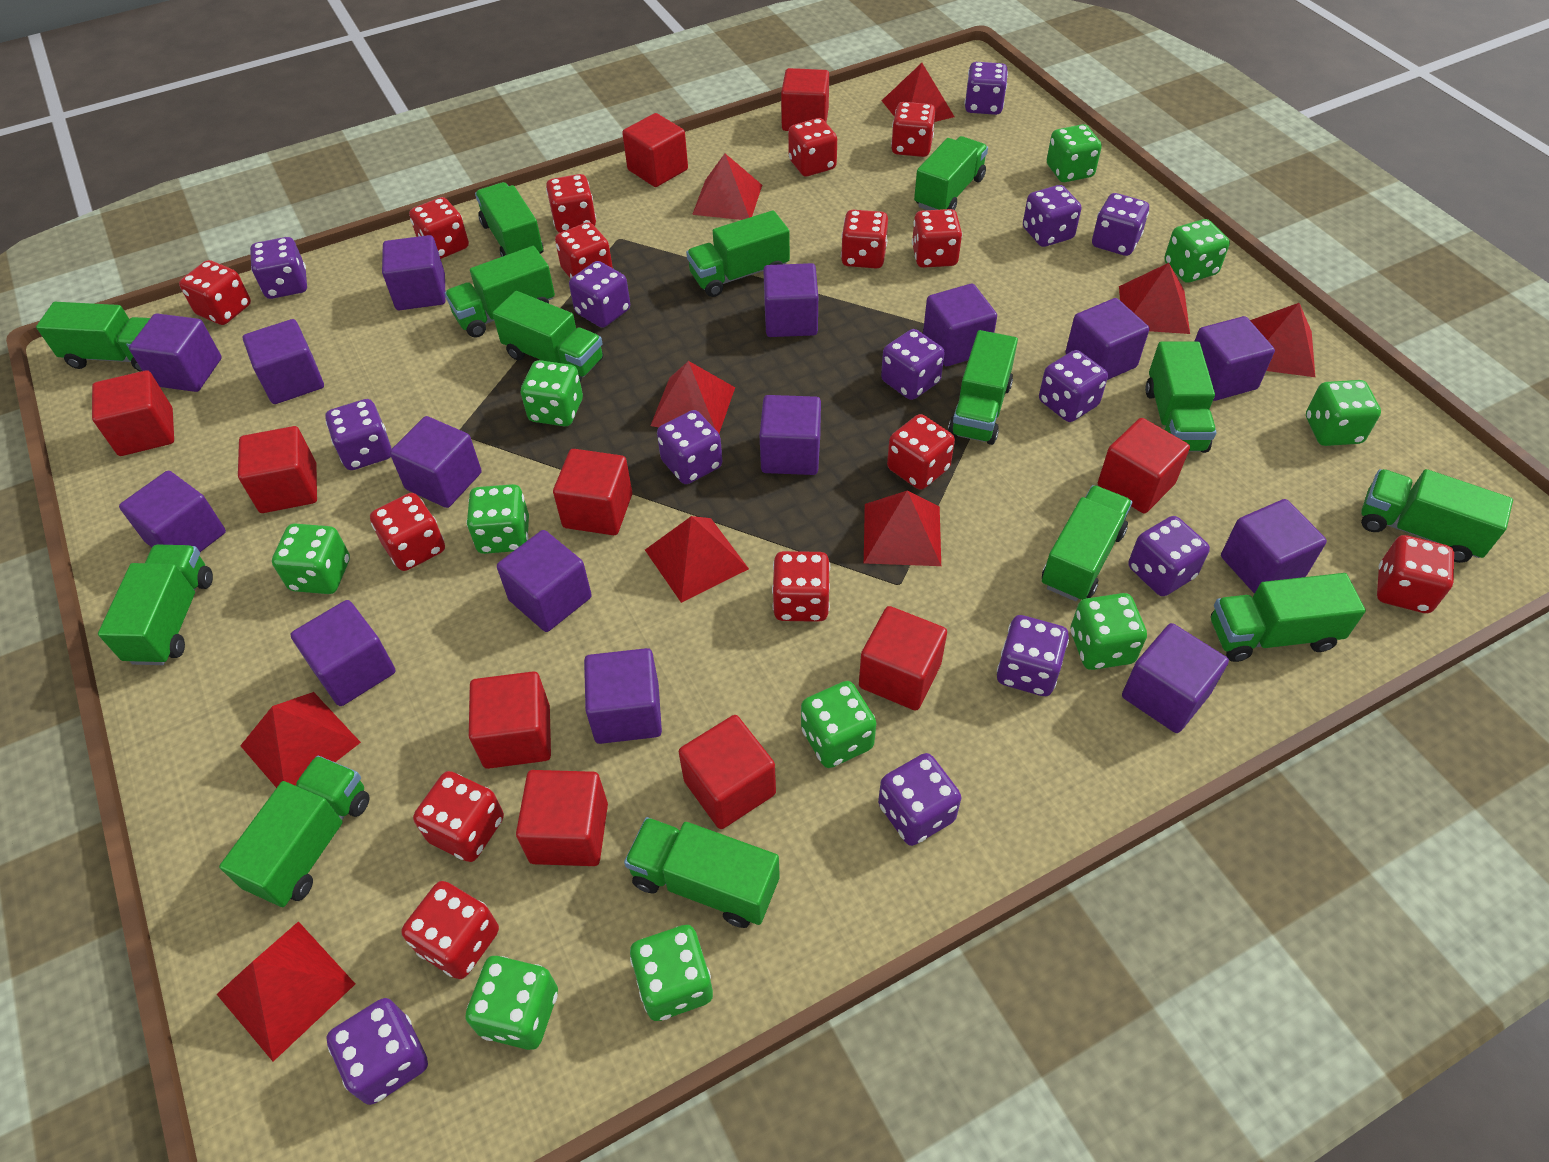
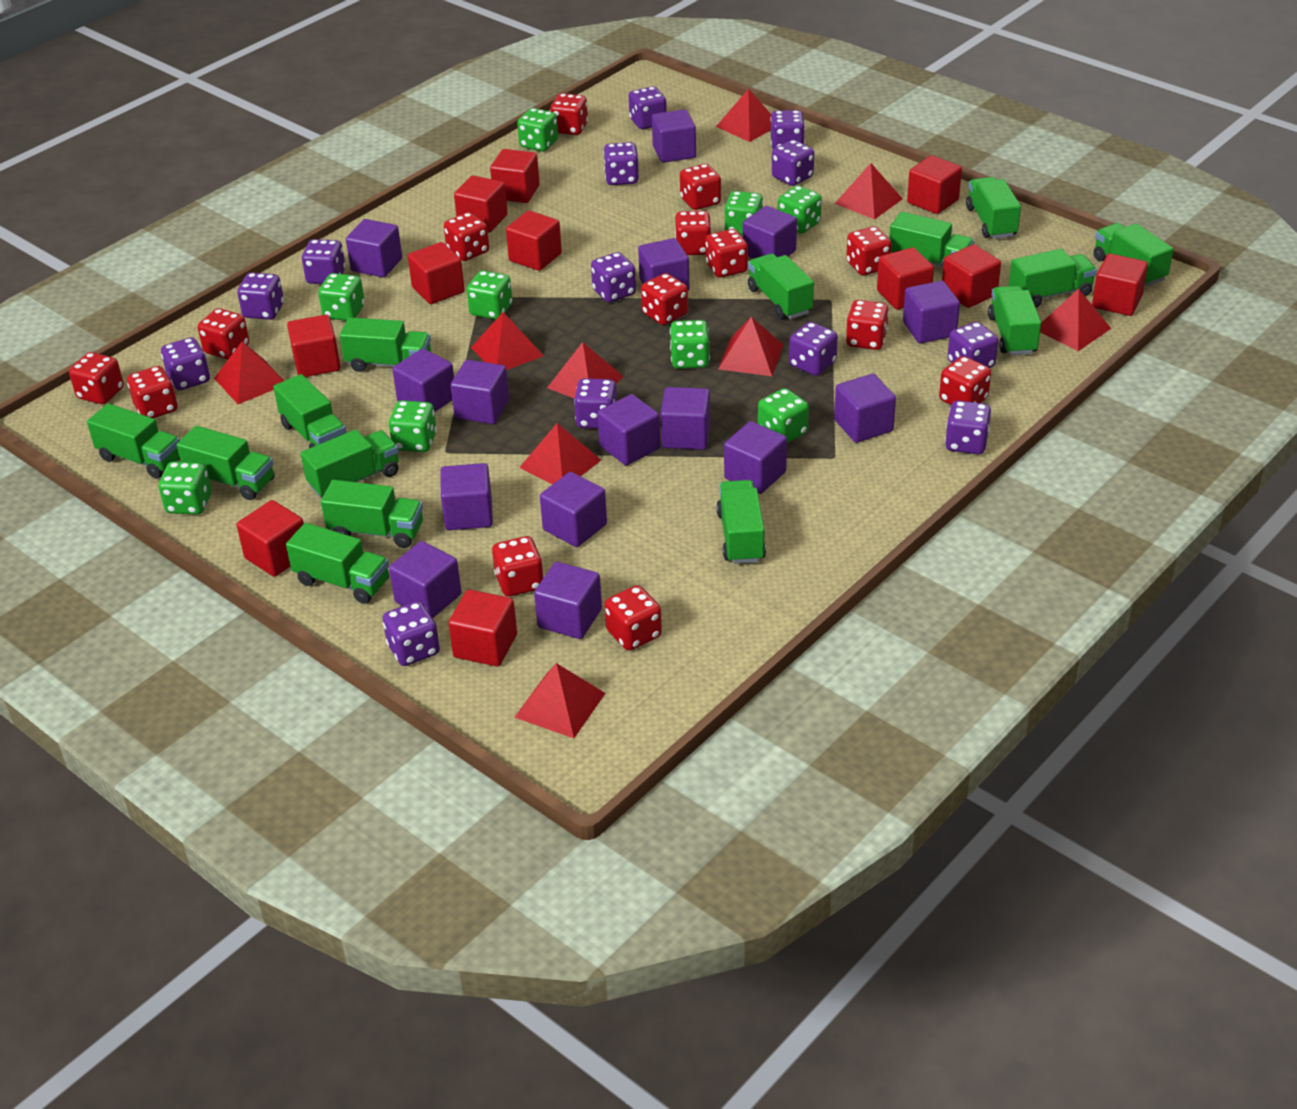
green dice: 10 -> 9
red cube: 10 -> 11

